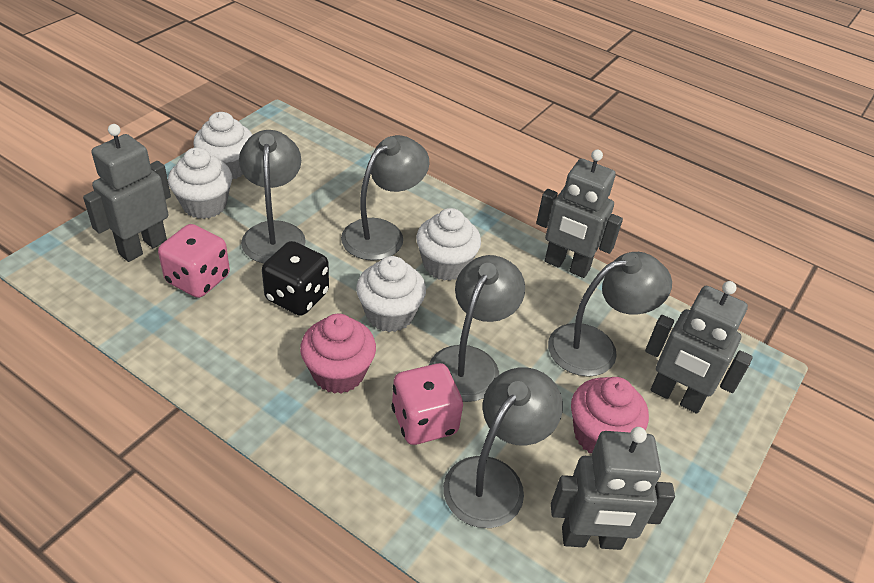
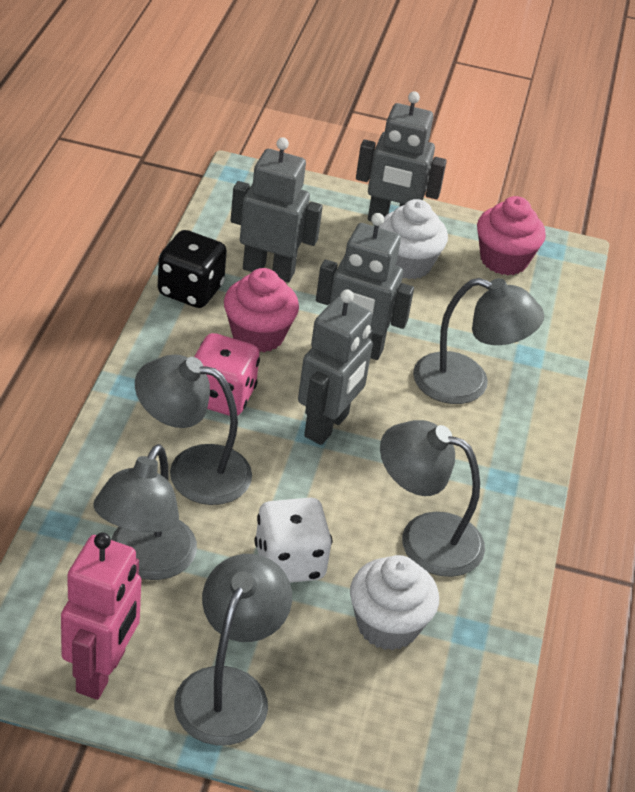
pink dice: 2 -> 1
pink robot: 0 -> 1
white cupcake: 4 -> 2
white dice: 0 -> 1

